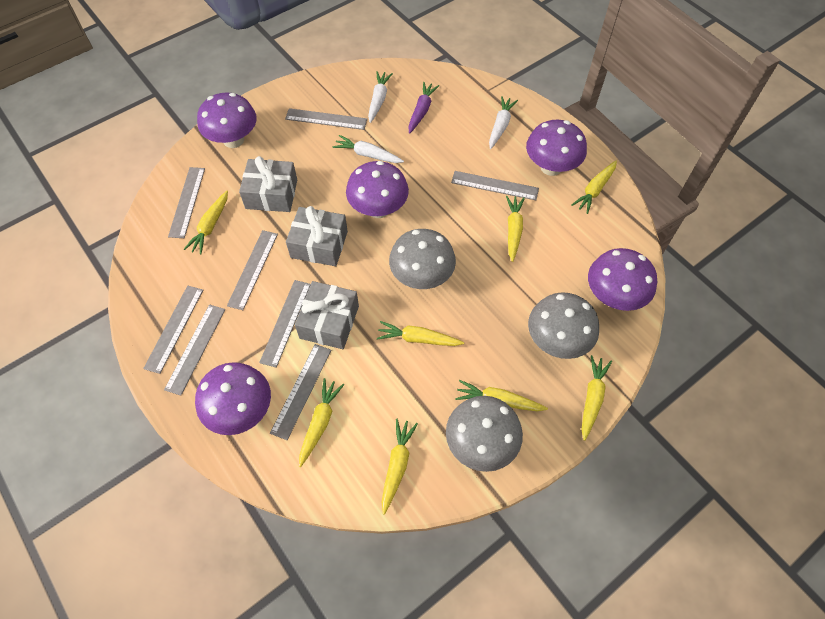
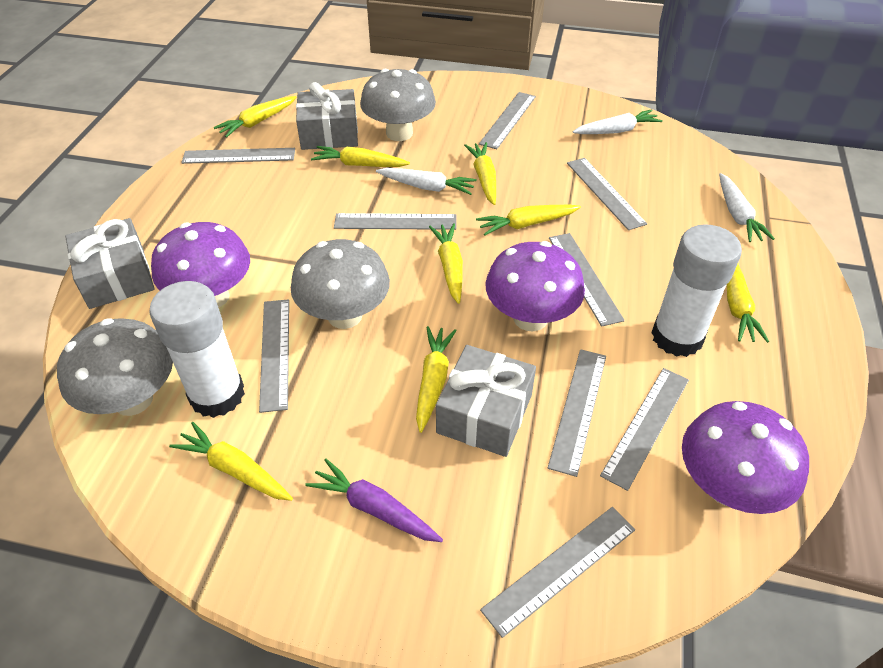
grey ruler: 8 -> 9
purple mushroom: 5 -> 3
white glue stick: 0 -> 2

